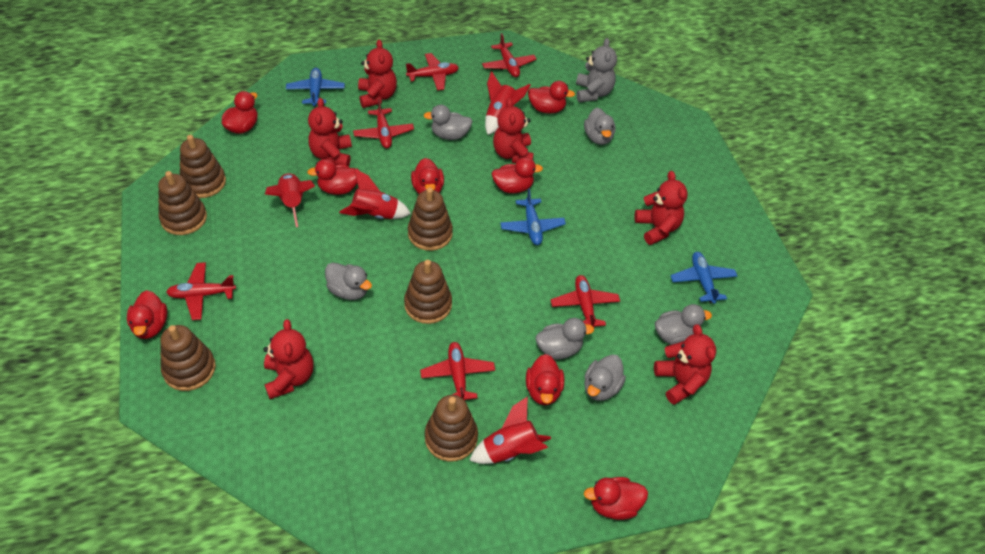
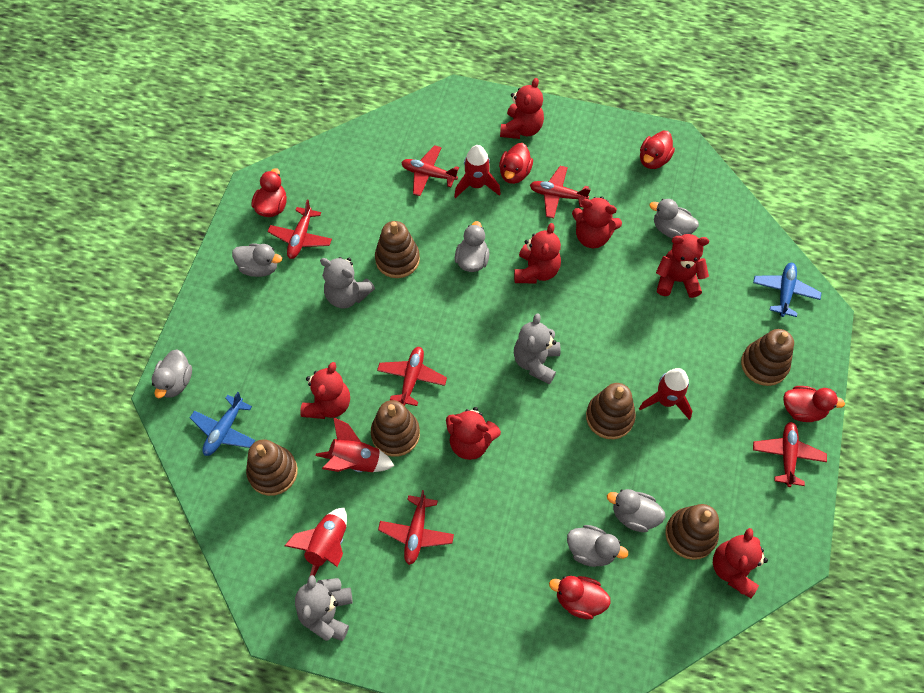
blue plane: 3 -> 2
grey teddy bear: 1 -> 3
red duck: 8 -> 5
red teddy bear: 6 -> 7

